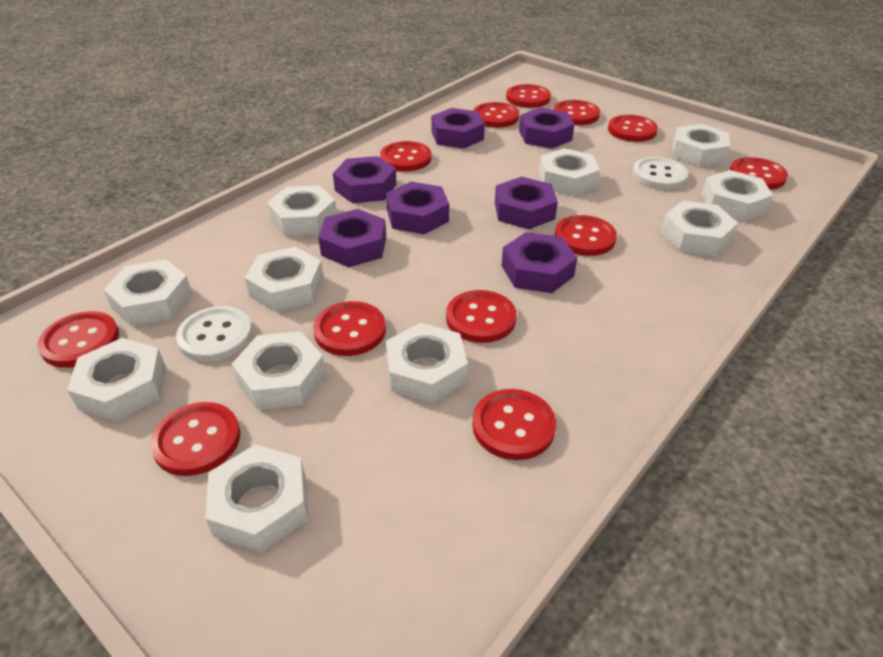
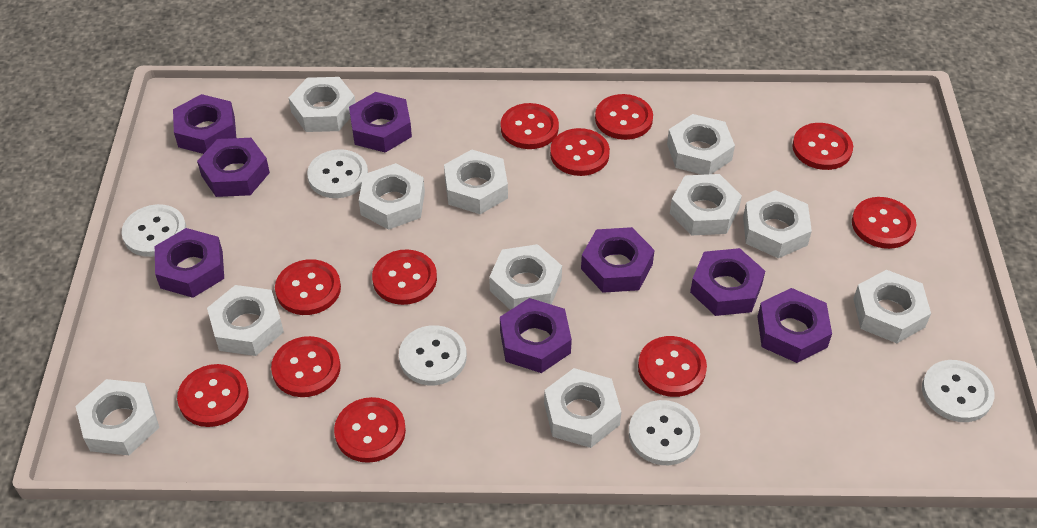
purple nut: 7 -> 8
red button: 12 -> 11
white button: 2 -> 5

